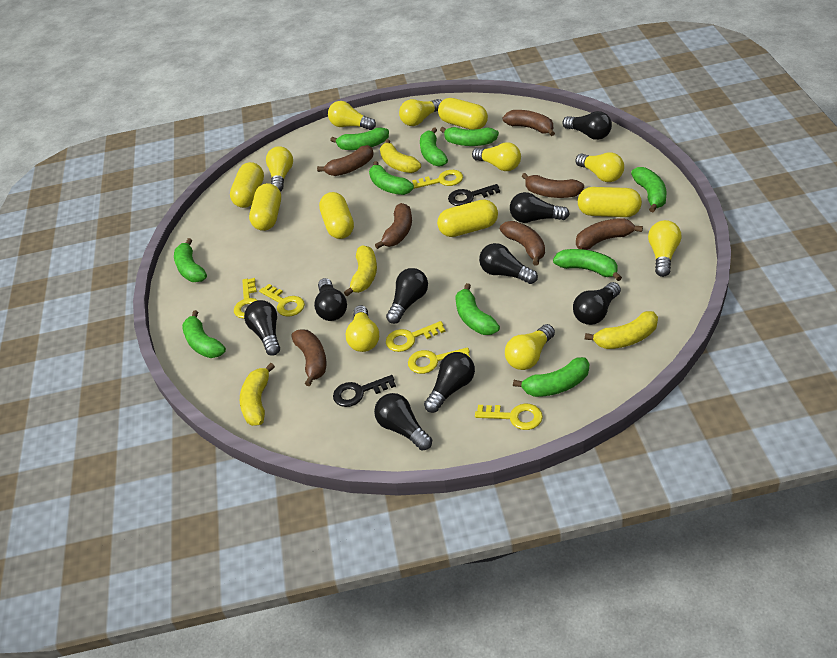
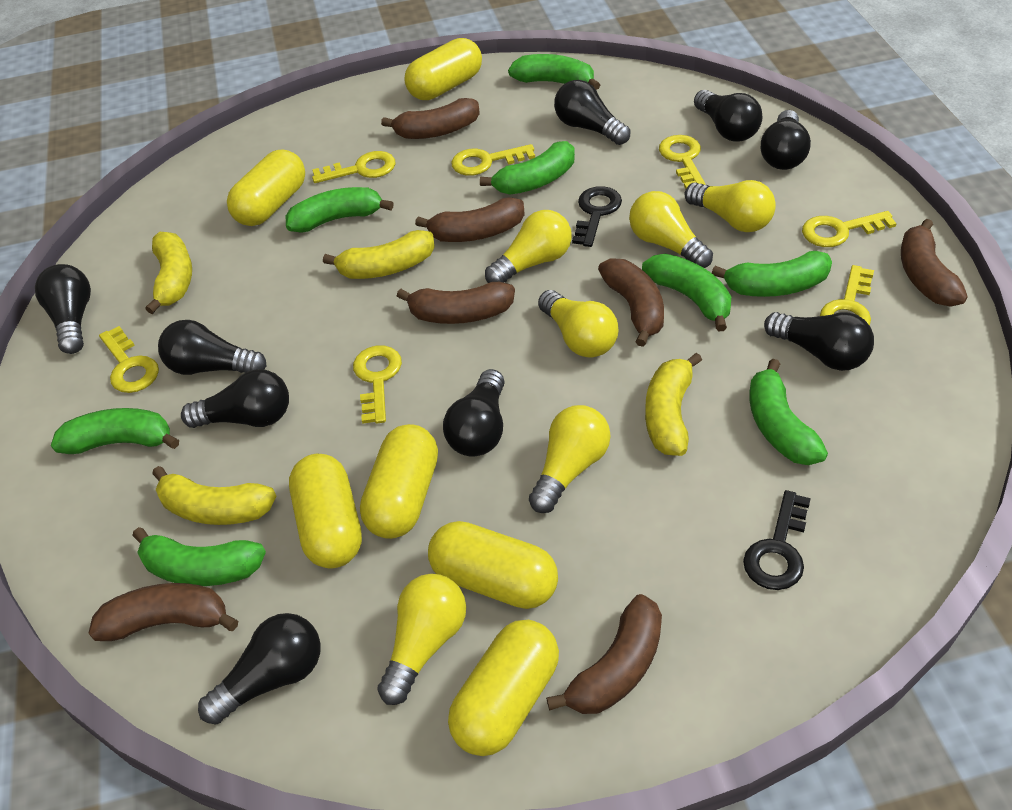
green banana: 10 -> 8
yellow key: 6 -> 7
yellow light bulb: 8 -> 6

